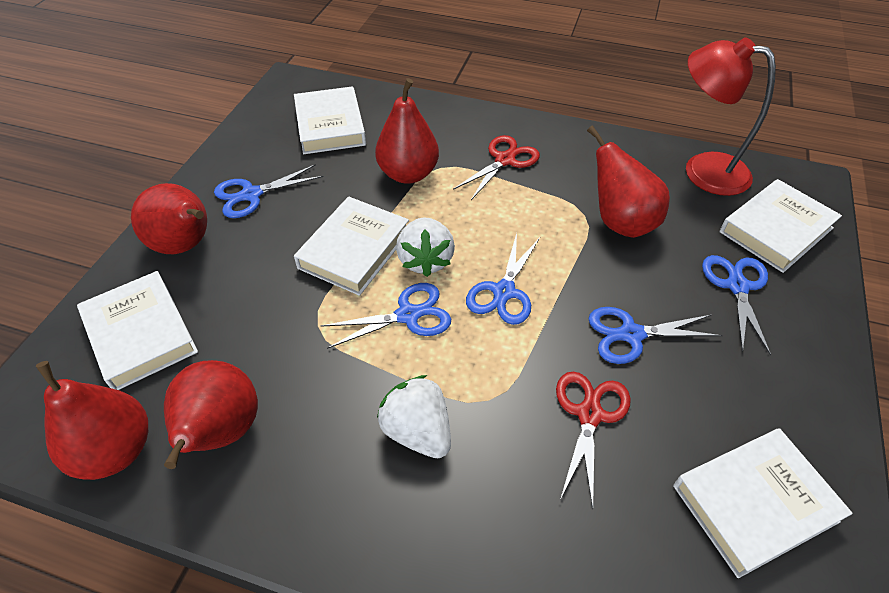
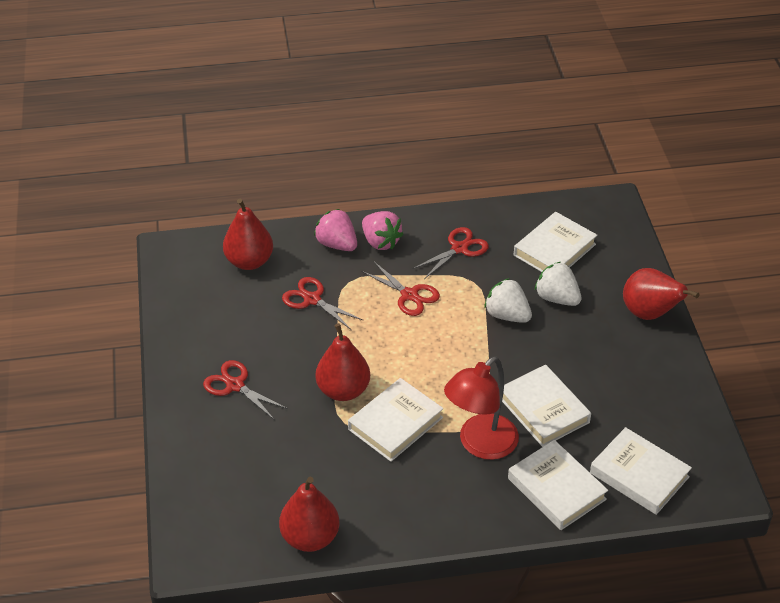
blue scissors: 5 -> 0
pink strawberry: 0 -> 2
red pear: 5 -> 4
red scissors: 2 -> 4

